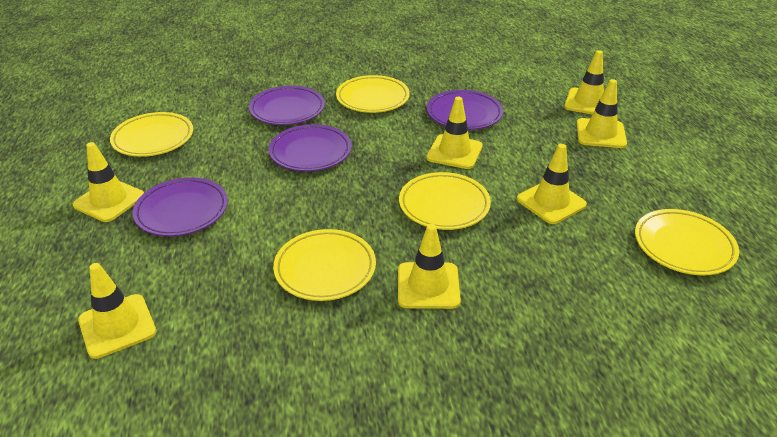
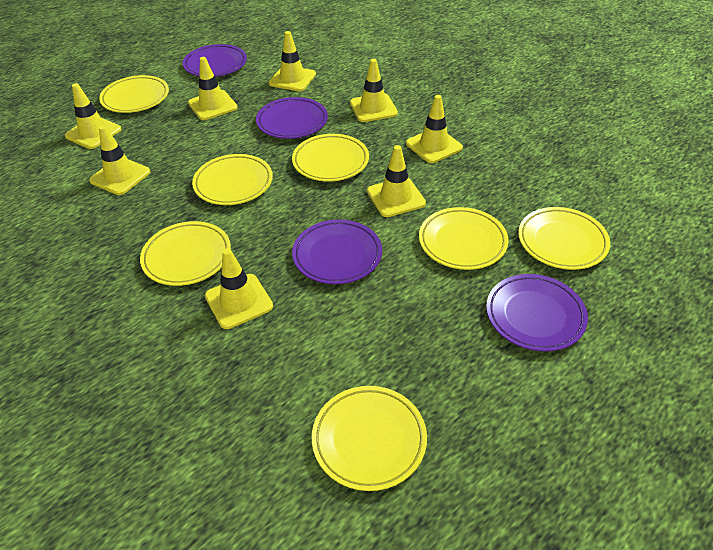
yellow plate: 5 -> 7
yellow traffic cone: 7 -> 8

